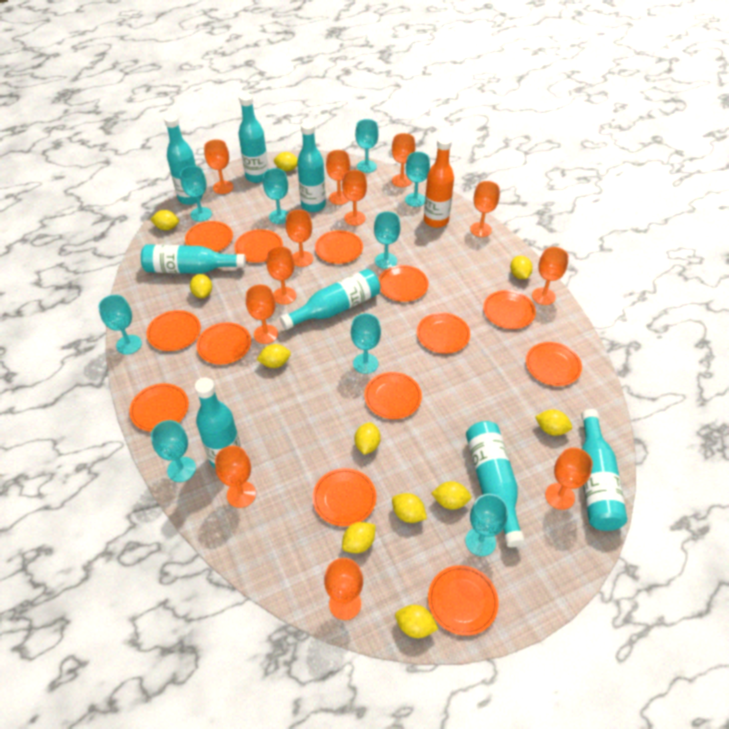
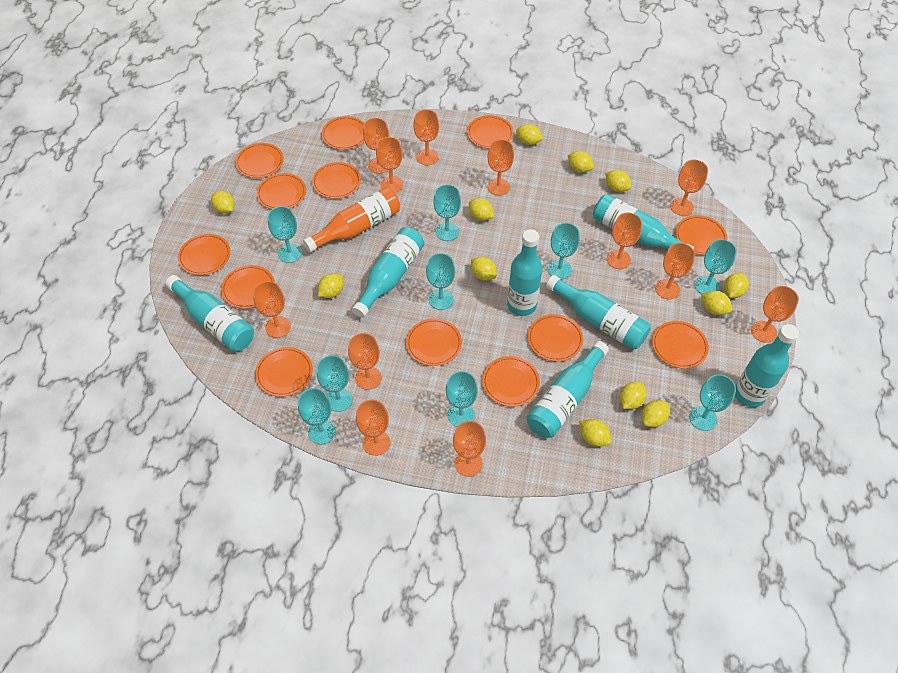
turquoise bottle: 8 -> 7
yellow lemon: 11 -> 12

